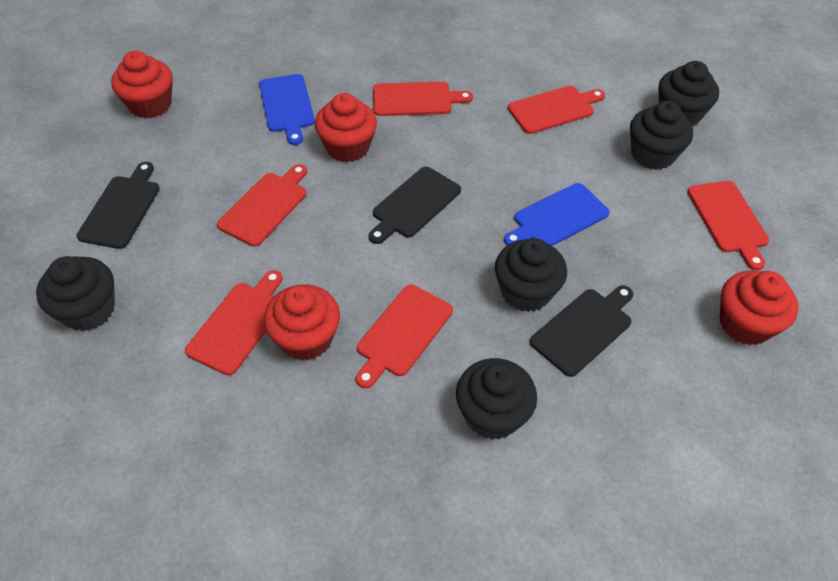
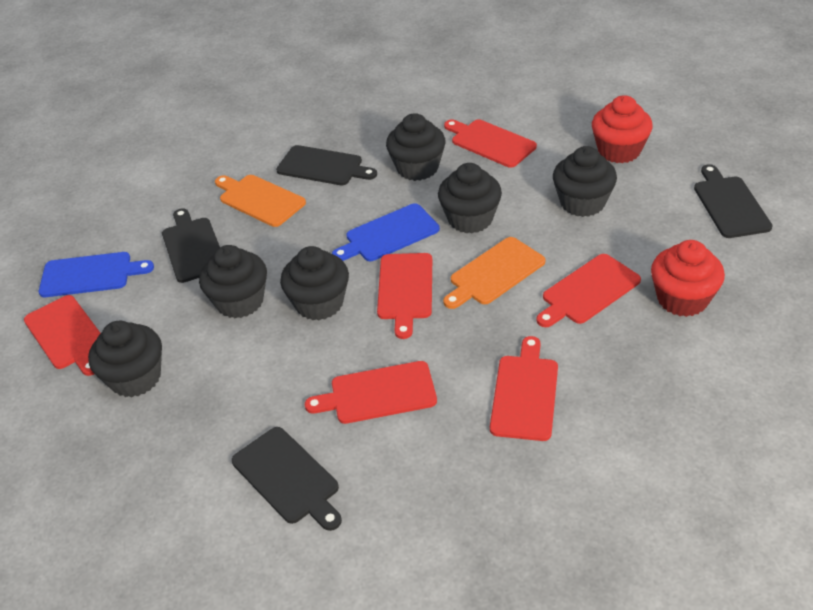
black cupcake: 5 -> 6
black cutting board: 3 -> 4
orange cutting board: 0 -> 2
red cupcake: 4 -> 2

